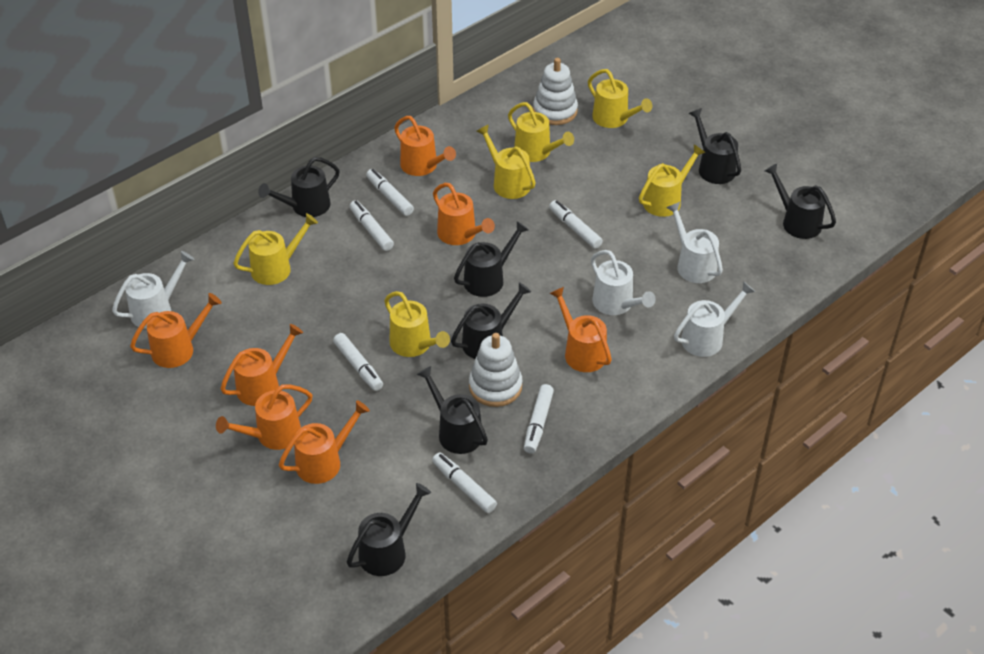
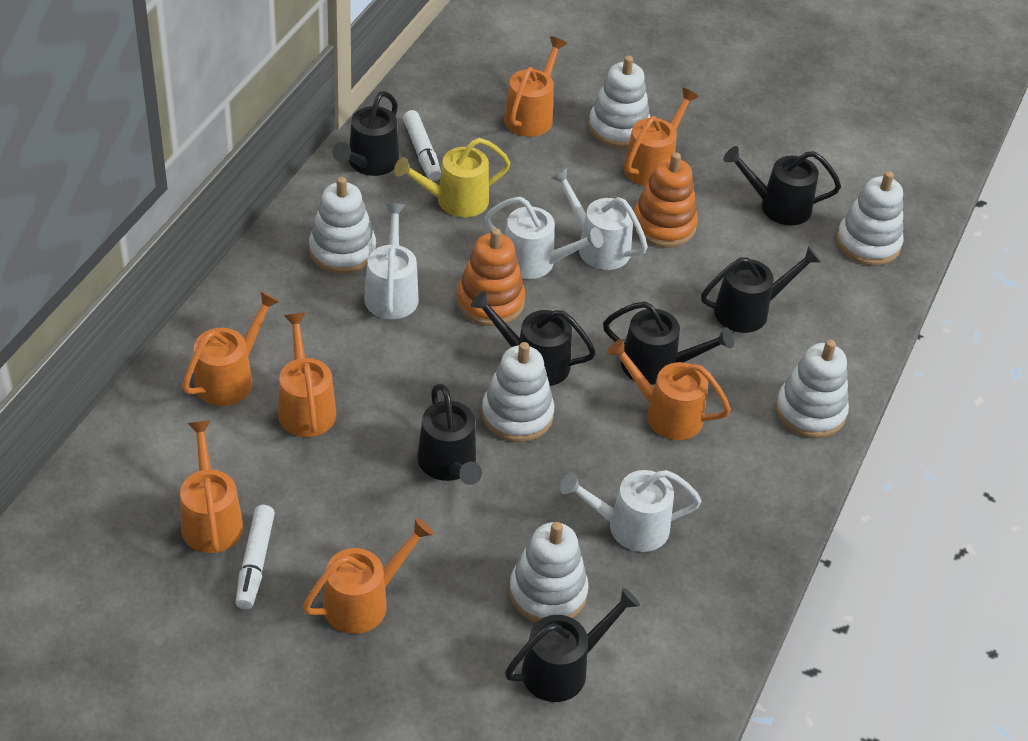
orange stacking toy: 0 -> 2
white marker: 6 -> 2
white stacking toy: 2 -> 6
yellow watering can: 6 -> 1

